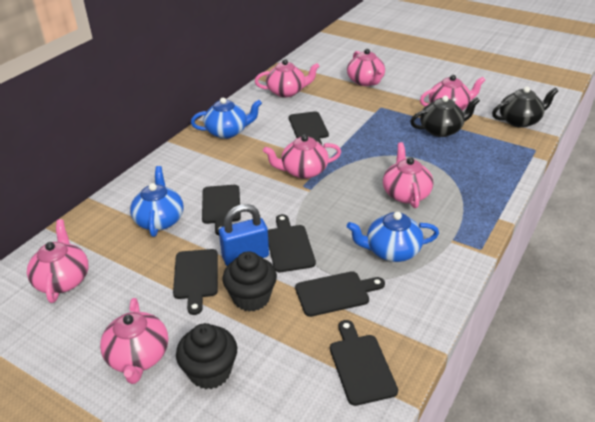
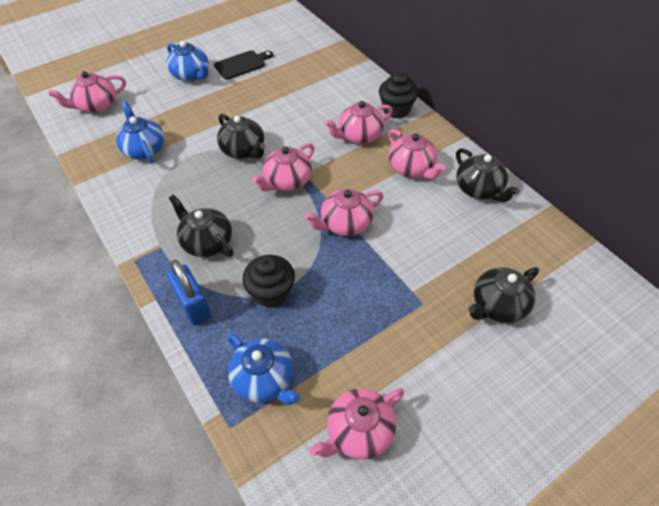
black cutting board: 6 -> 1
black teapot: 2 -> 4
pink teapot: 7 -> 6

